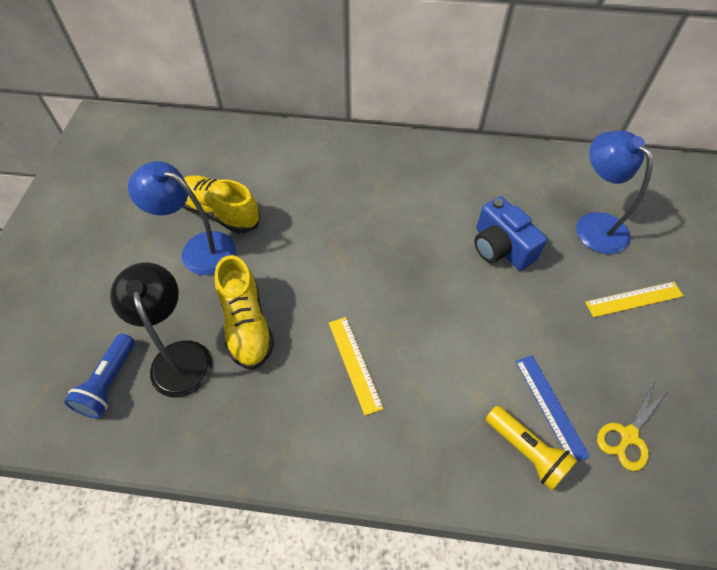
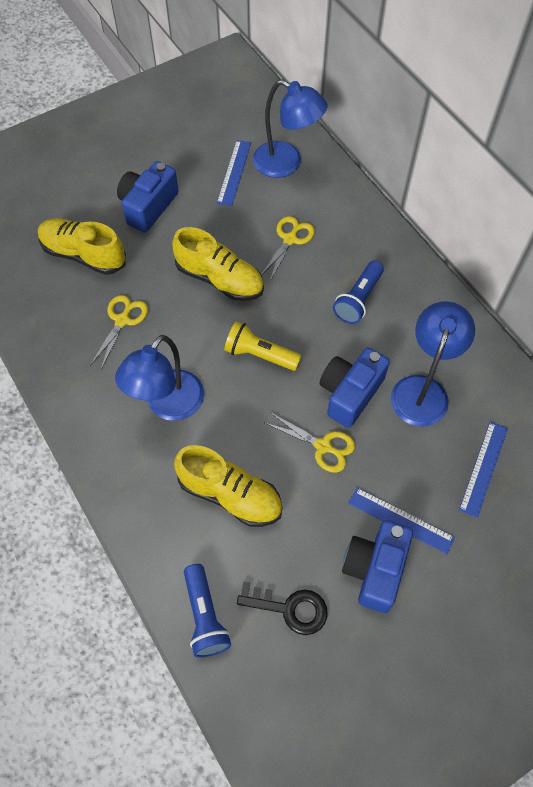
black key: 0 -> 1
black lamp: 1 -> 0
blue camera: 1 -> 3
blue flashlight: 1 -> 2
blue lamp: 2 -> 3
blue ruler: 1 -> 3
yellow ruler: 2 -> 0
yellow scissors: 1 -> 3
yellow shoe: 2 -> 3

